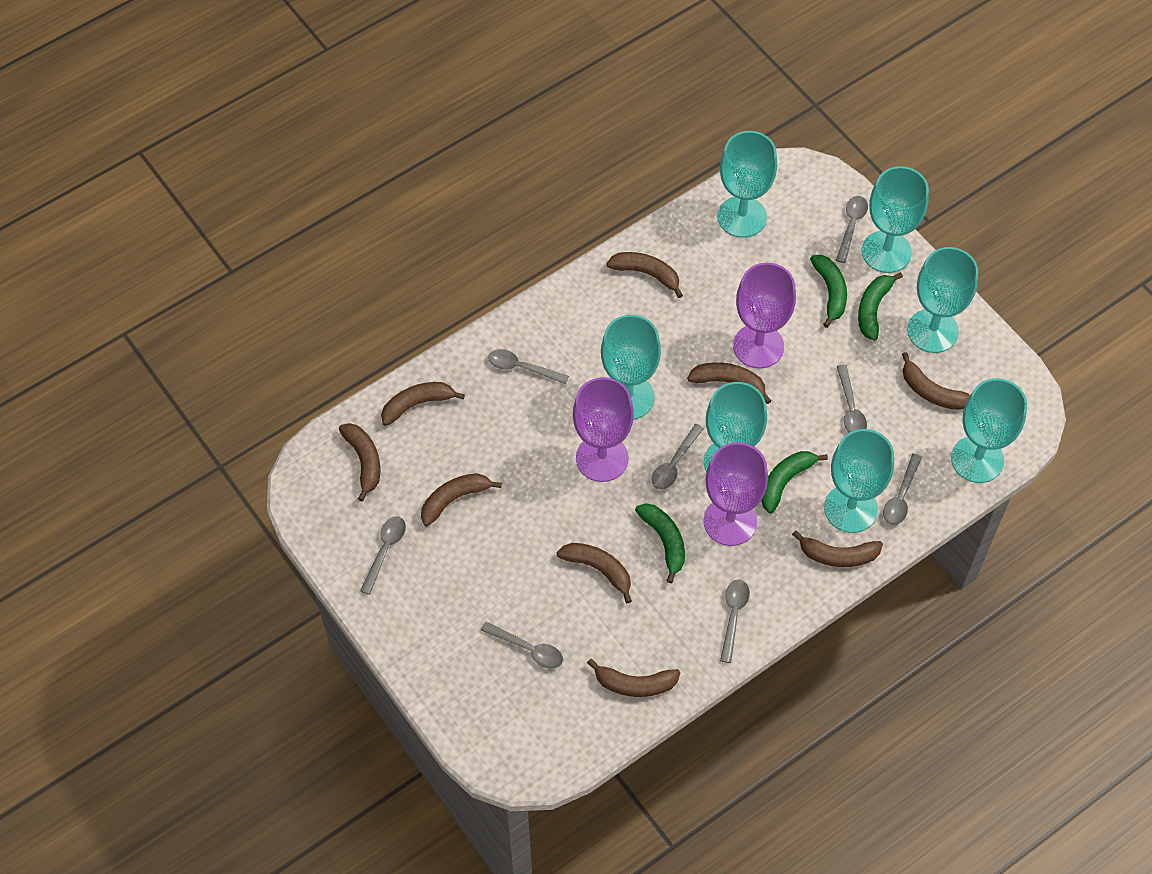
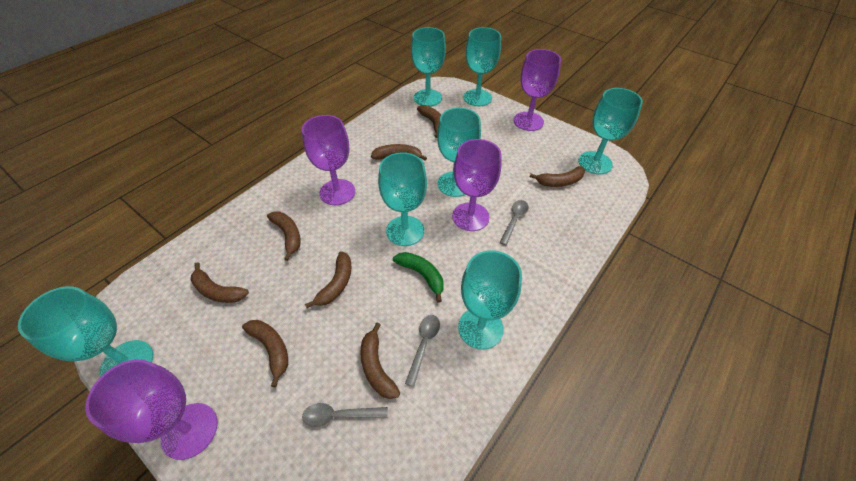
brown banana: 9 -> 8
green banana: 4 -> 1
grey spoon: 8 -> 3
purple goblet: 3 -> 4

